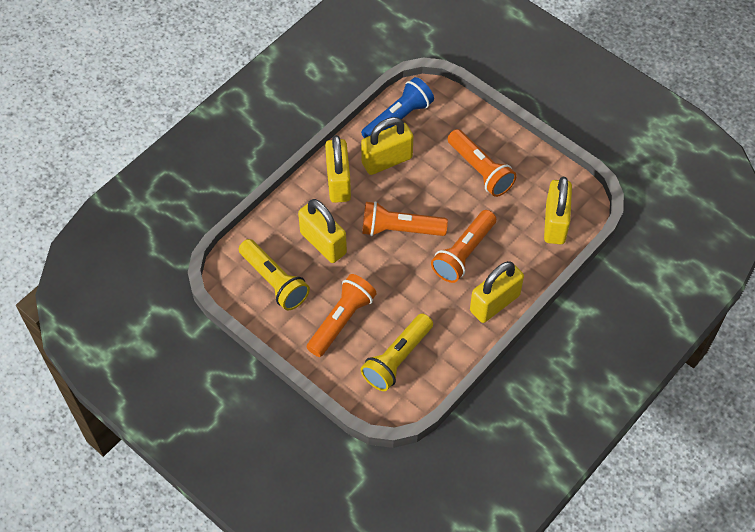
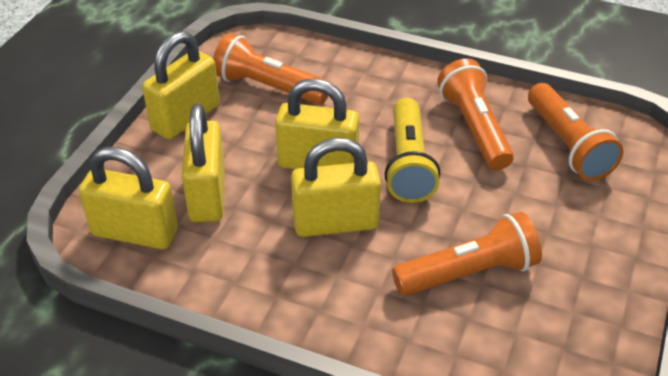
blue flashlight: 1 -> 0
yellow flashlight: 2 -> 1

